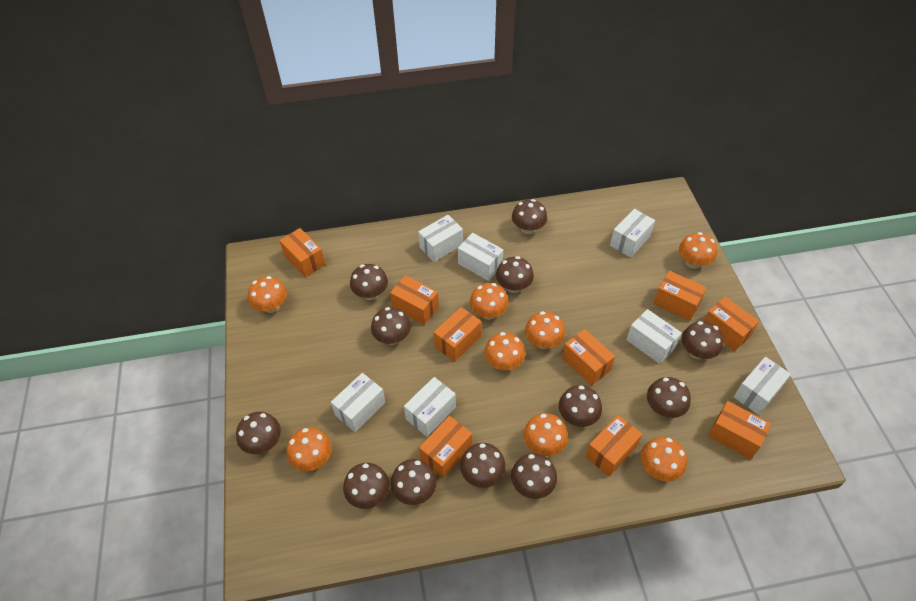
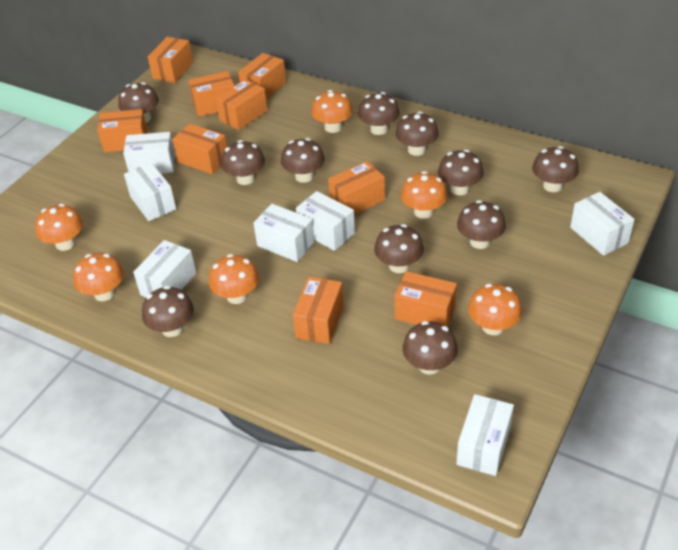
brown mushroom: 12 -> 11
orange mushroom: 8 -> 6

